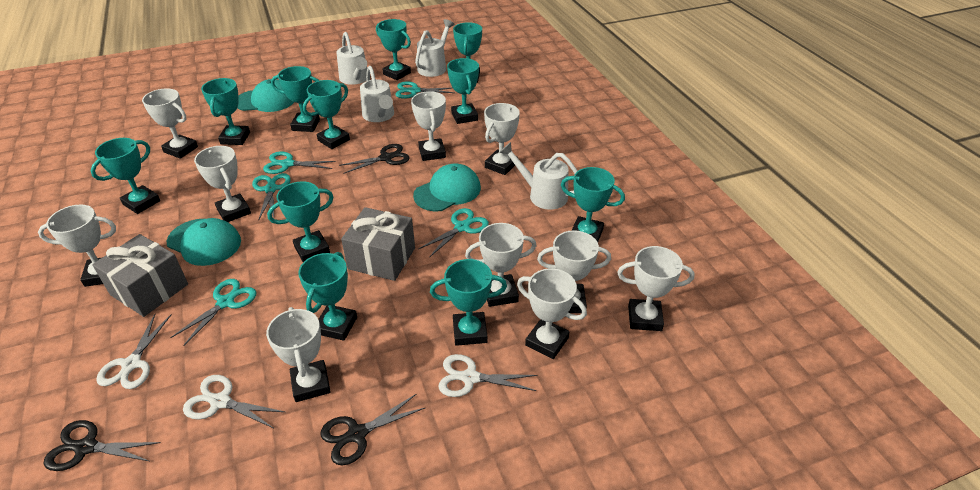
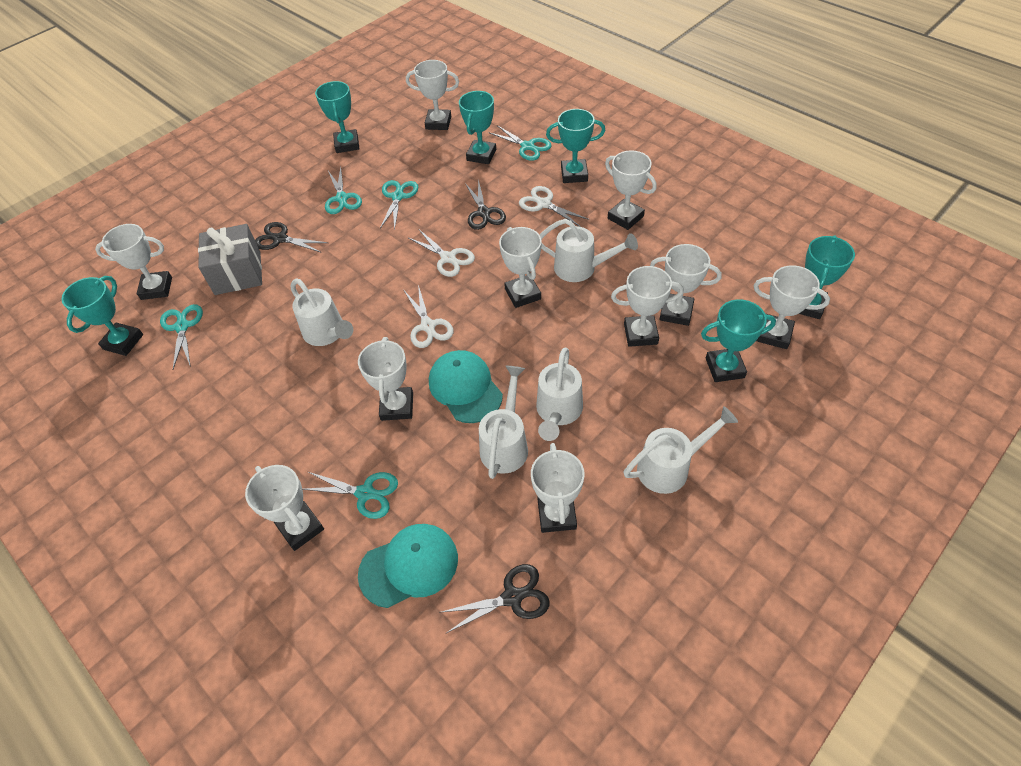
grey gift: 2 -> 1
turquoise cap: 3 -> 2
turquoise trophy: 11 -> 6
white watering can: 4 -> 5

